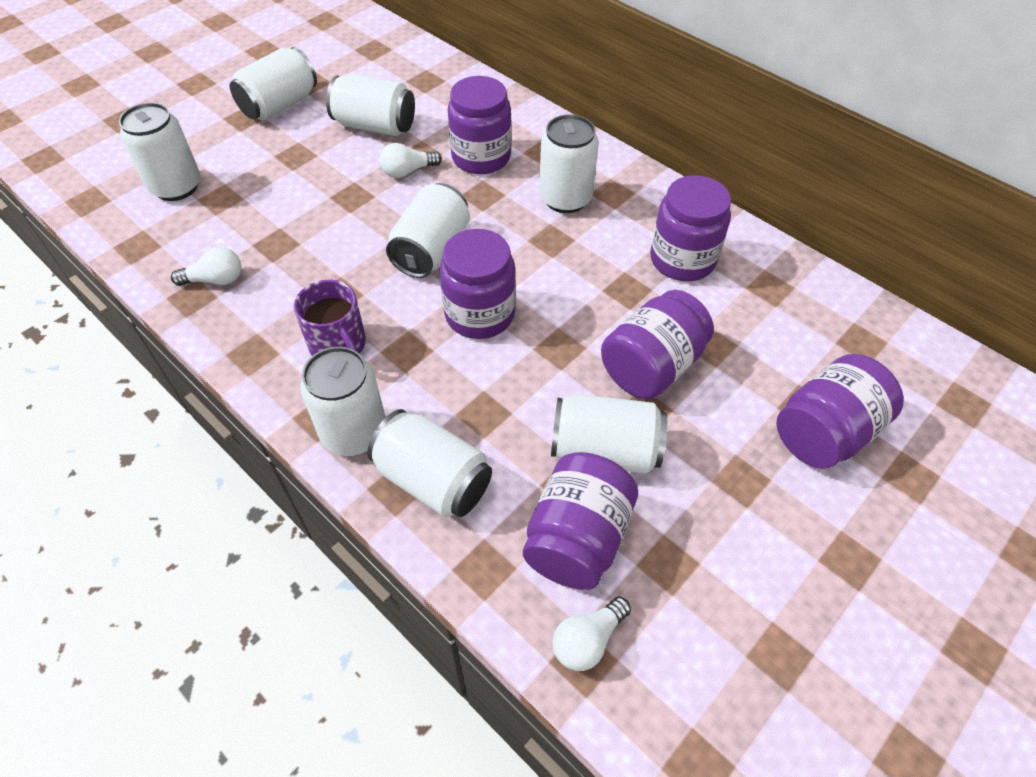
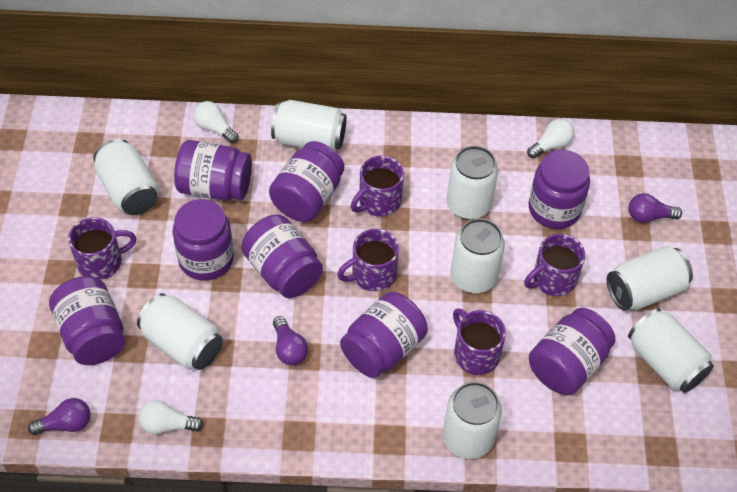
purple jar: 6 -> 8
purple light bulb: 0 -> 3
purple mug: 1 -> 5

